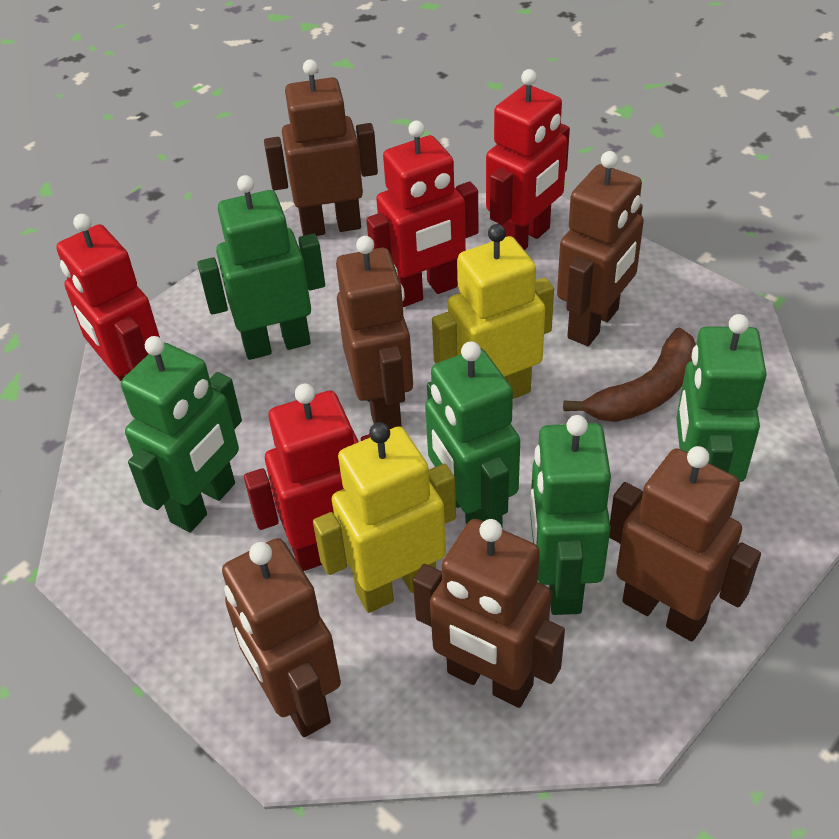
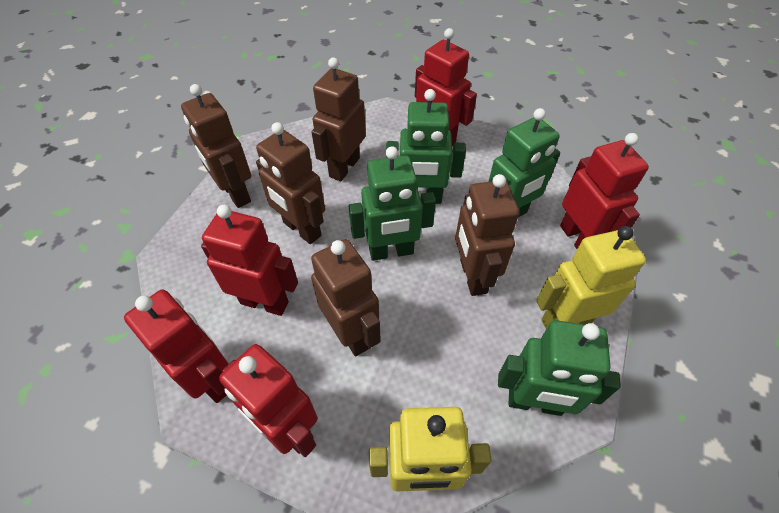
brown banana: 1 -> 0
brown robot: 6 -> 5
green robot: 5 -> 4
red robot: 4 -> 5

